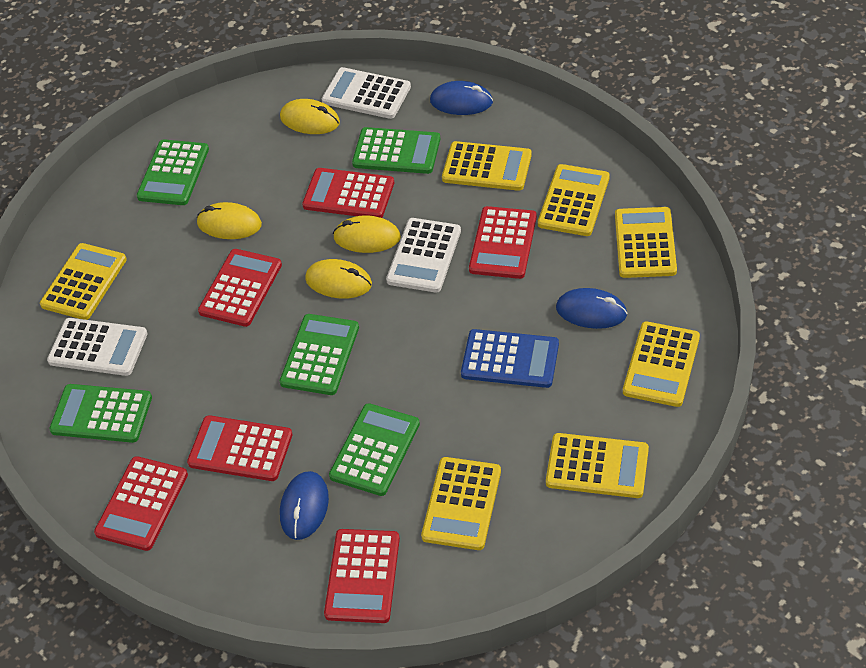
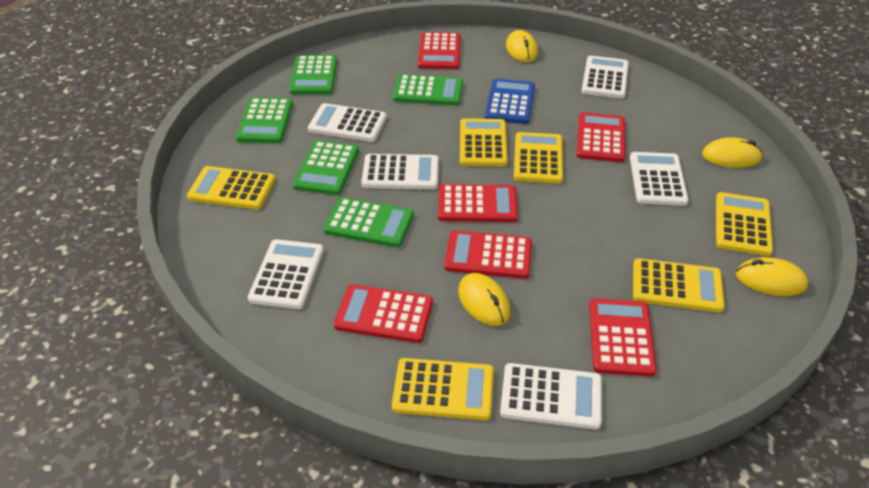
blue mouse: 3 -> 0
white calculator: 3 -> 6
yellow calculator: 7 -> 6

